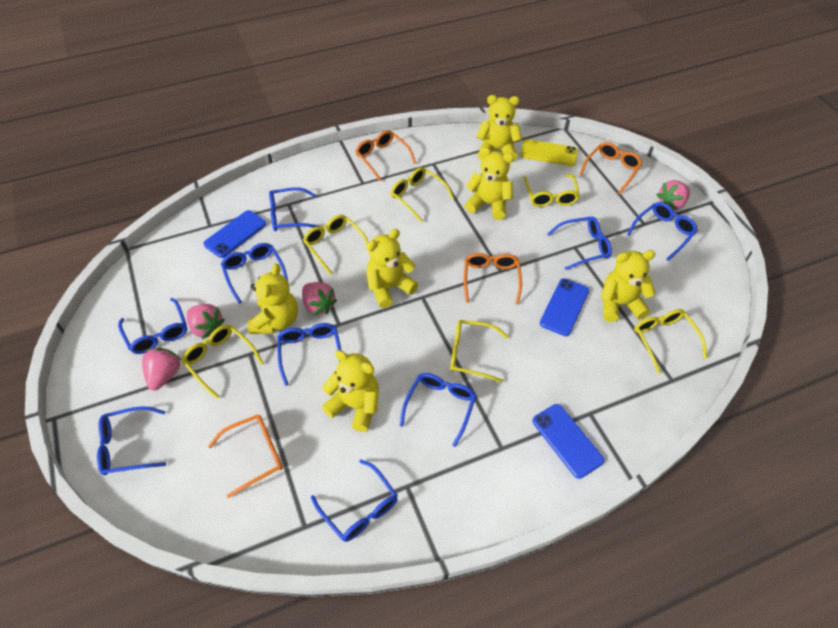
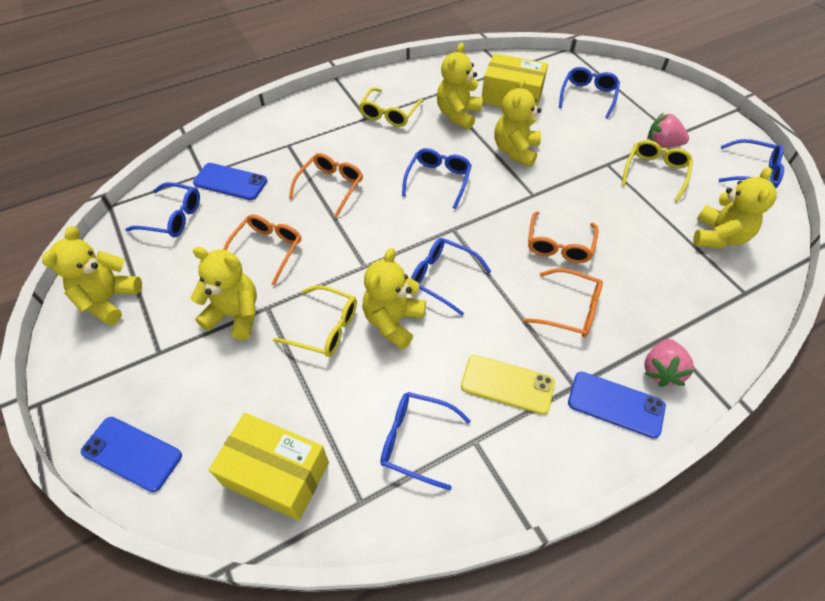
blue glasses: 9 -> 6
pink strawberry: 4 -> 2
yellow box: 0 -> 2
yellow glasses: 6 -> 3

